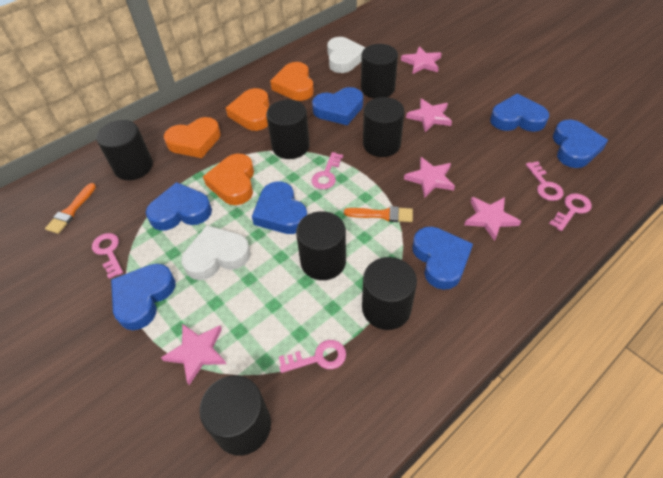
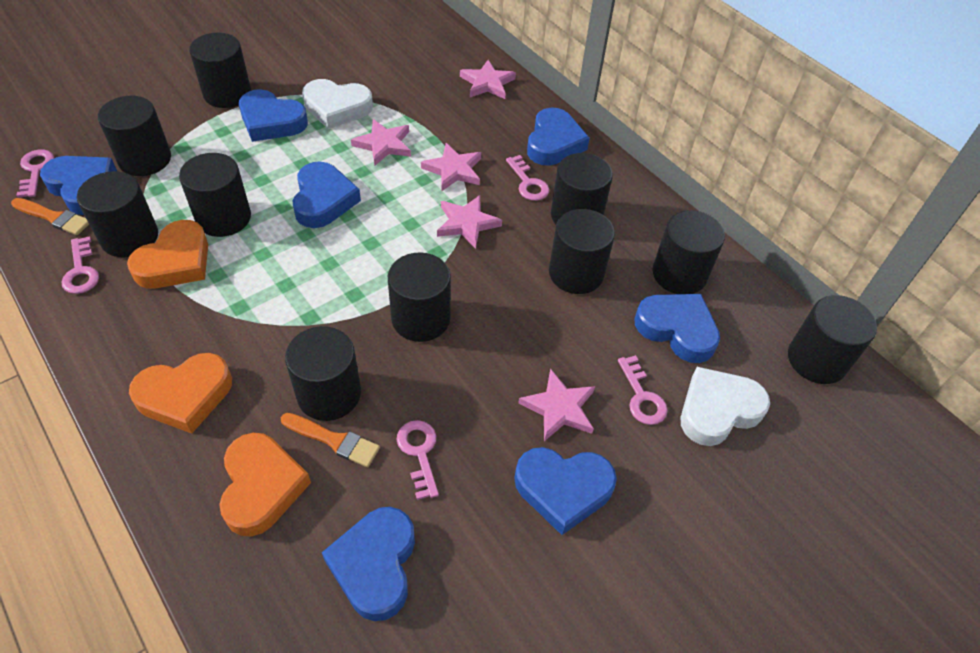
black cylinder: 7 -> 10
orange heart: 4 -> 3

